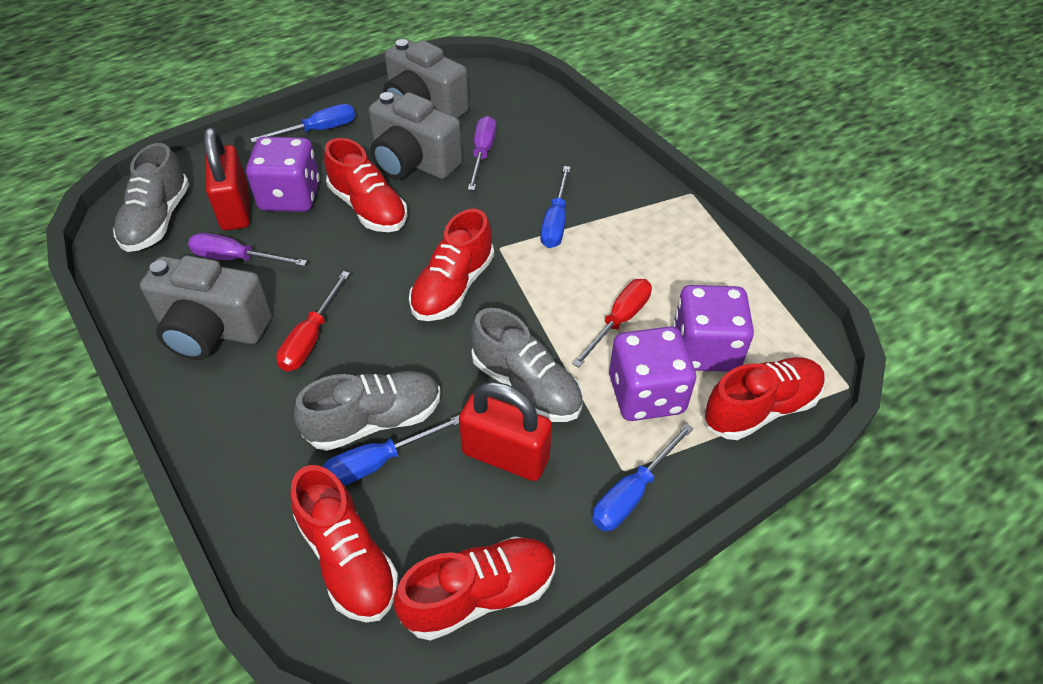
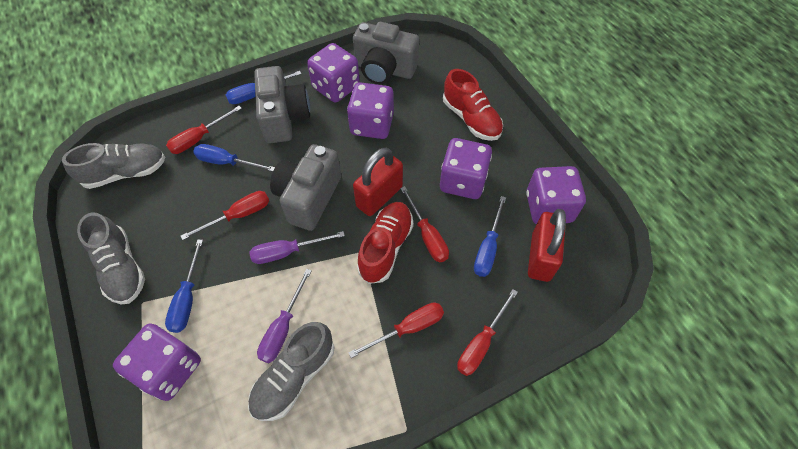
purple dice: 3 -> 5
red screwdriver: 2 -> 5
red shoe: 5 -> 2

